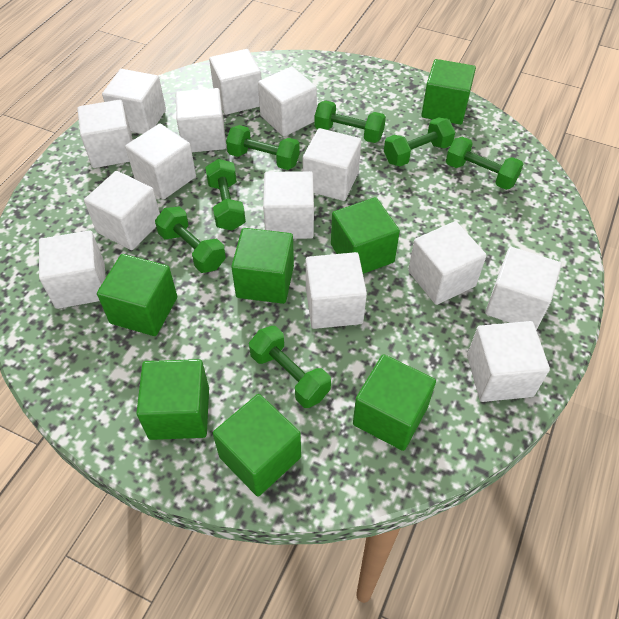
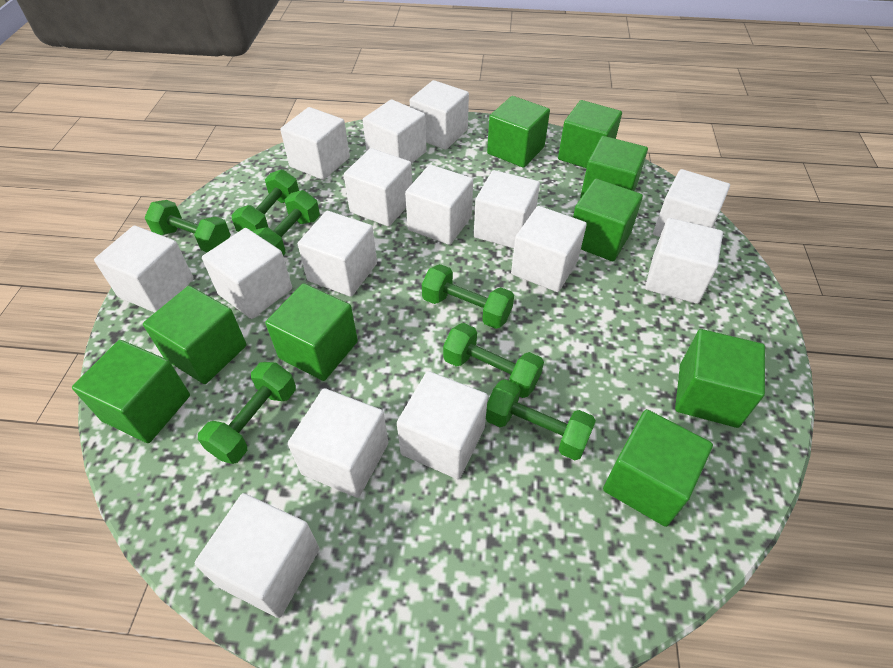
green cube: 7 -> 9
white cube: 14 -> 15

